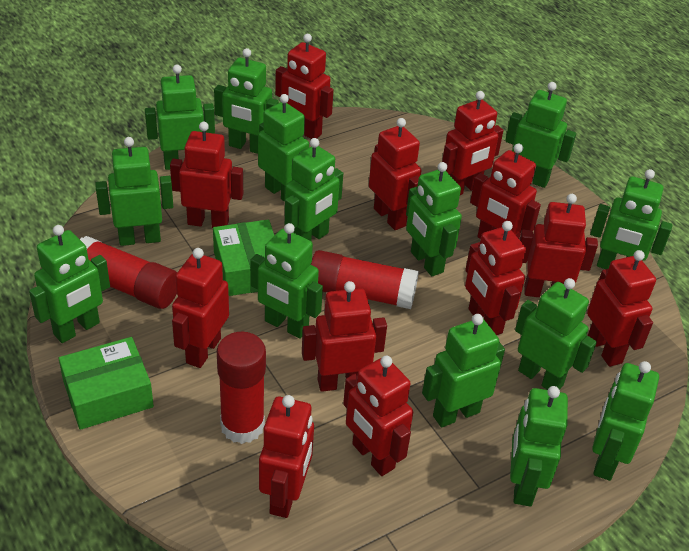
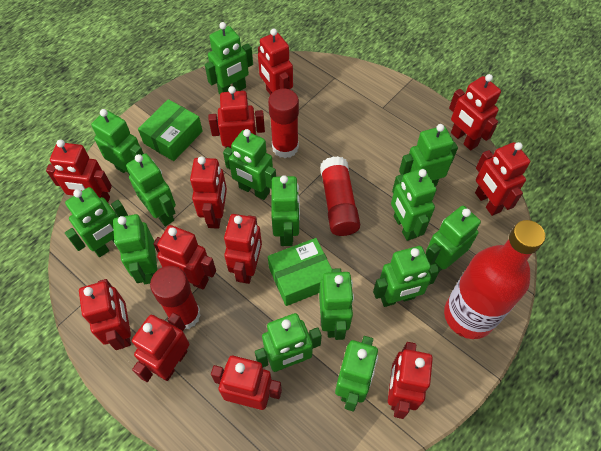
red bottle: 0 -> 1

